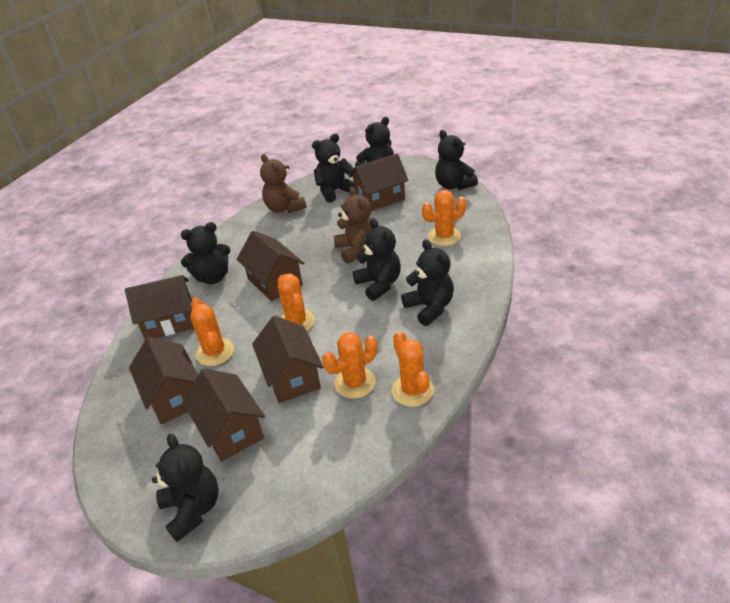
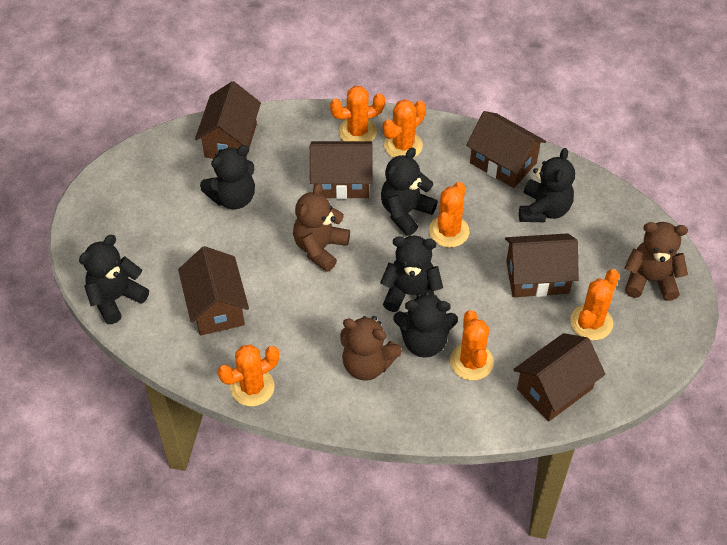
black teddy bear: 7 -> 6
brown teddy bear: 2 -> 3
orange cactus: 5 -> 6

